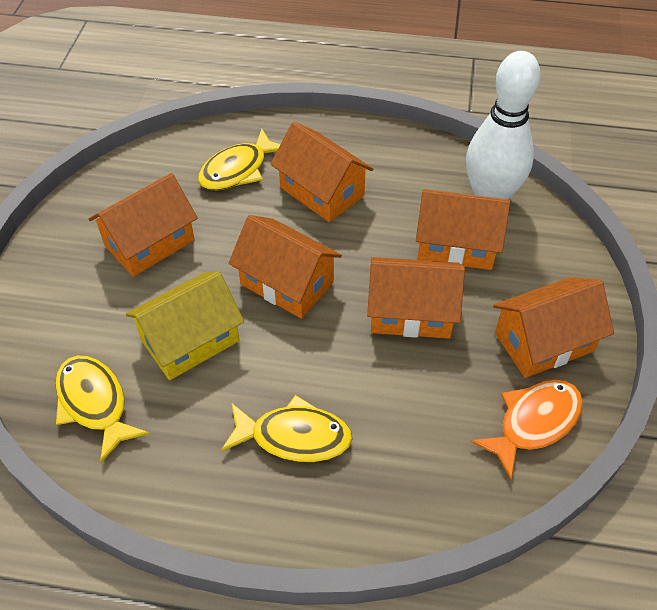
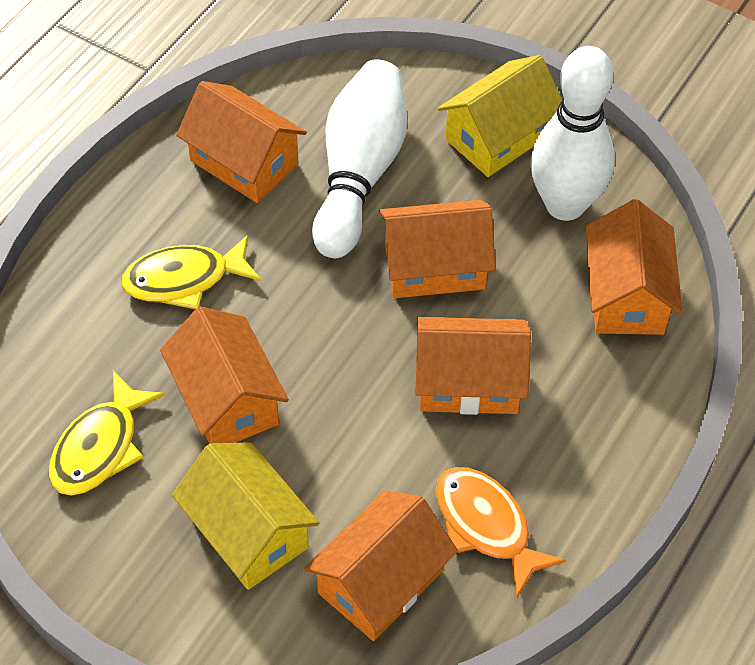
white bowling pin: 1 -> 2
yellow fish: 3 -> 2
yellow house: 1 -> 2

